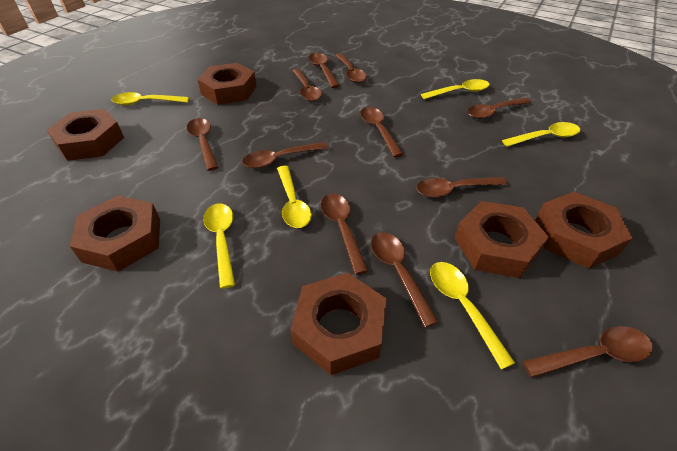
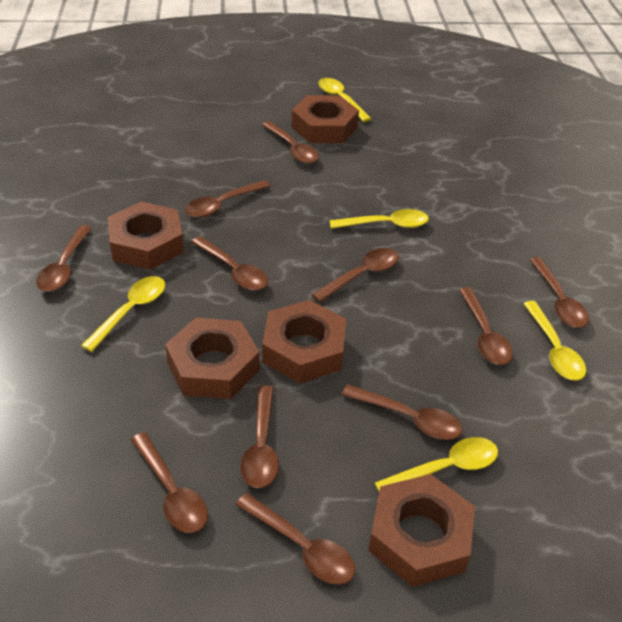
brown nut: 6 -> 5
yellow spoon: 6 -> 5

